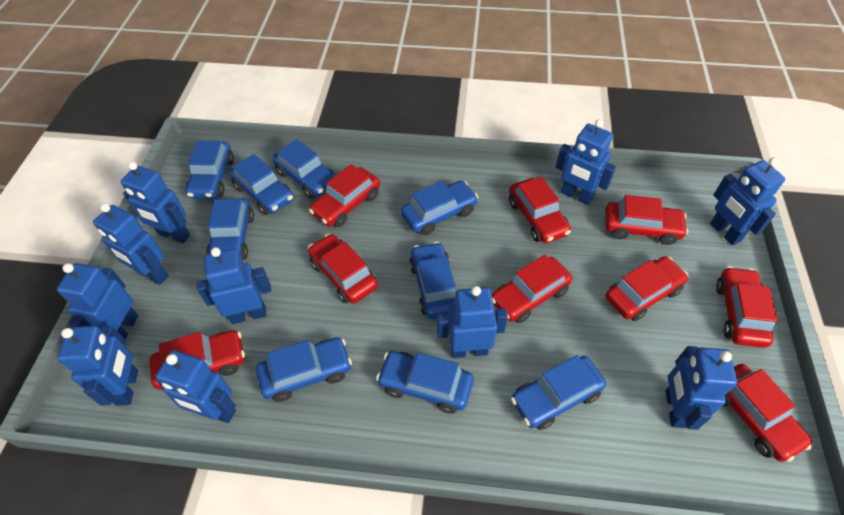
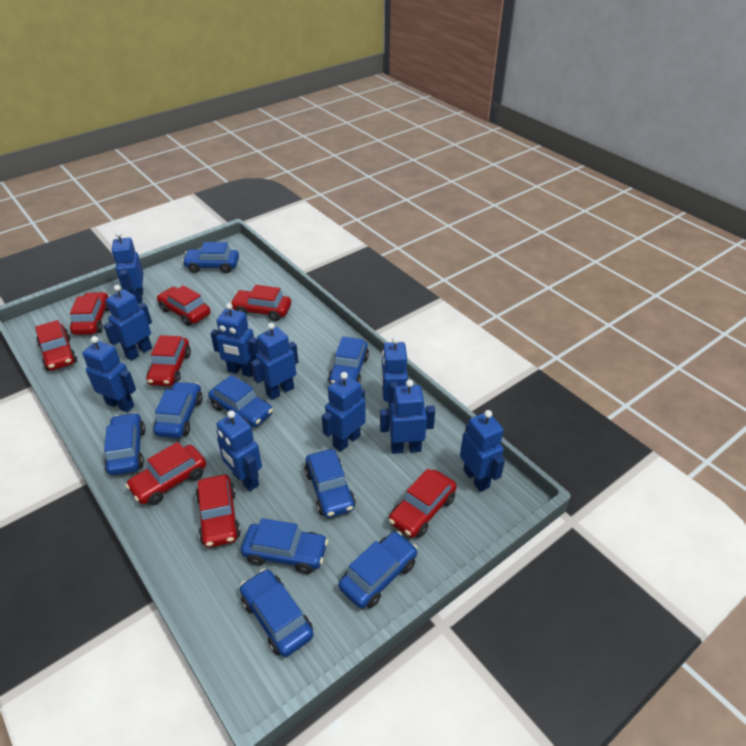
red car: 9 -> 8

